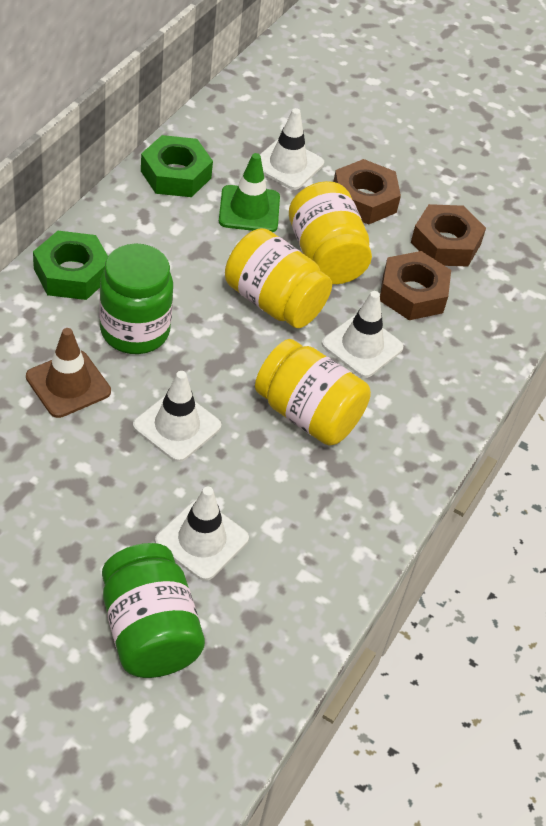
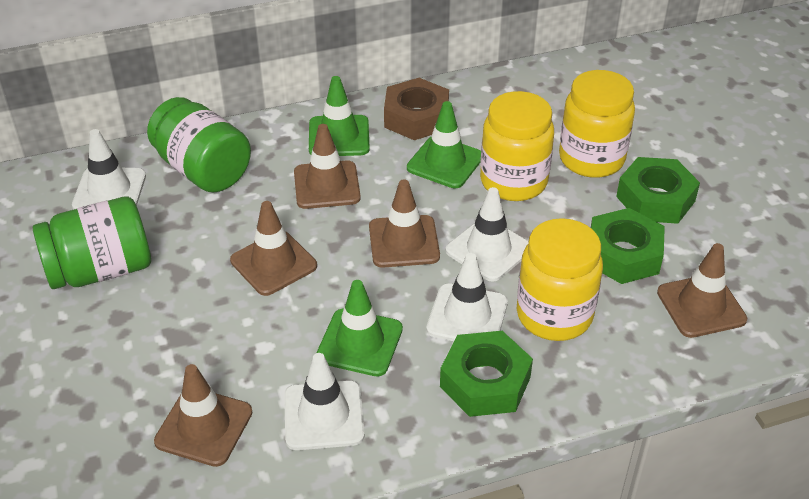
brown nut: 3 -> 1
brown traffic cone: 1 -> 5
green nut: 2 -> 3
green traffic cone: 1 -> 3

